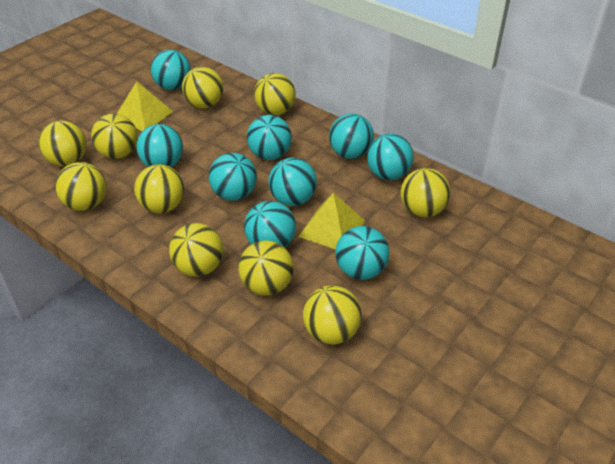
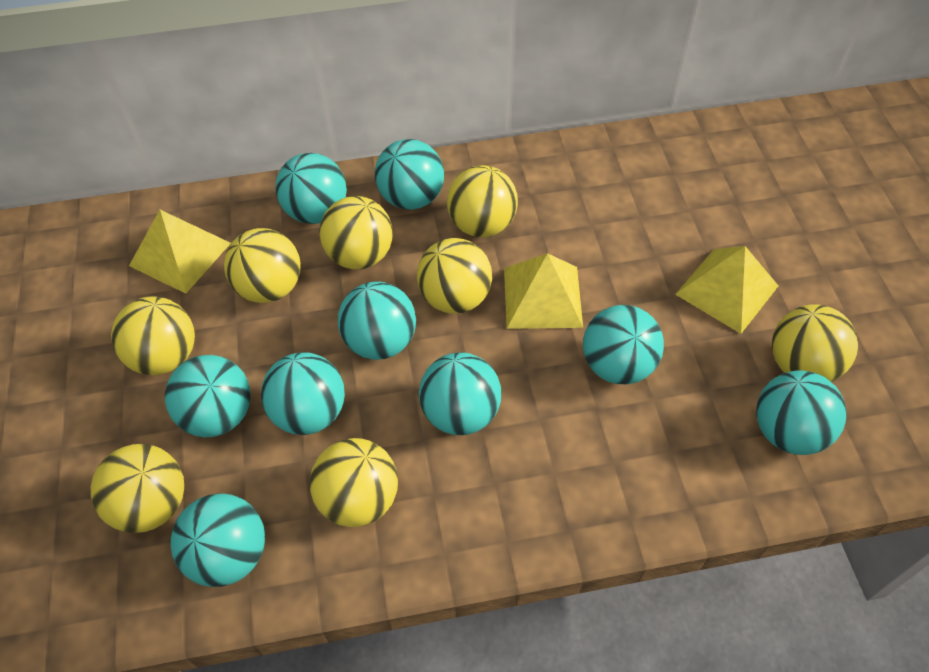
yellow ball: 10 -> 8
yellow pyramid: 2 -> 3

